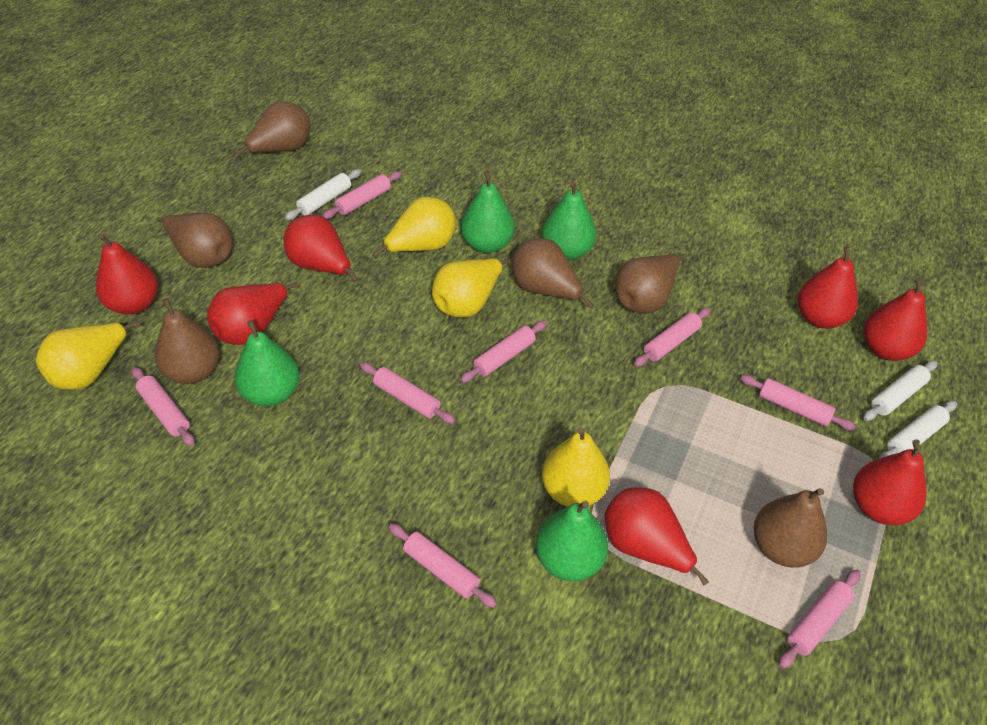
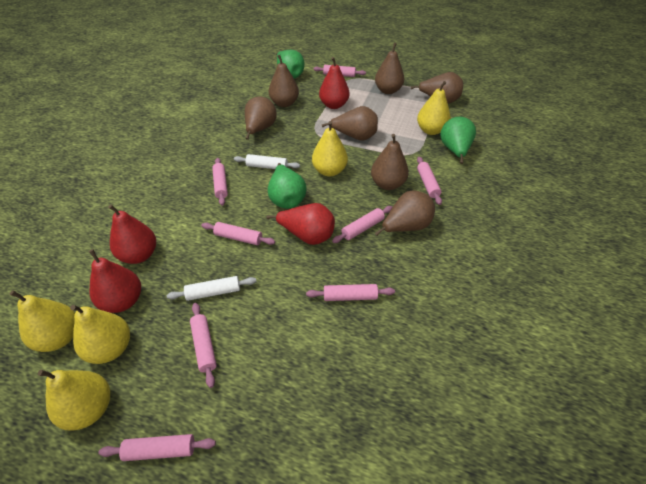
brown pear: 6 -> 7
green pear: 4 -> 3
red pear: 7 -> 4
white rolling pin: 3 -> 2
yellow pear: 4 -> 5

